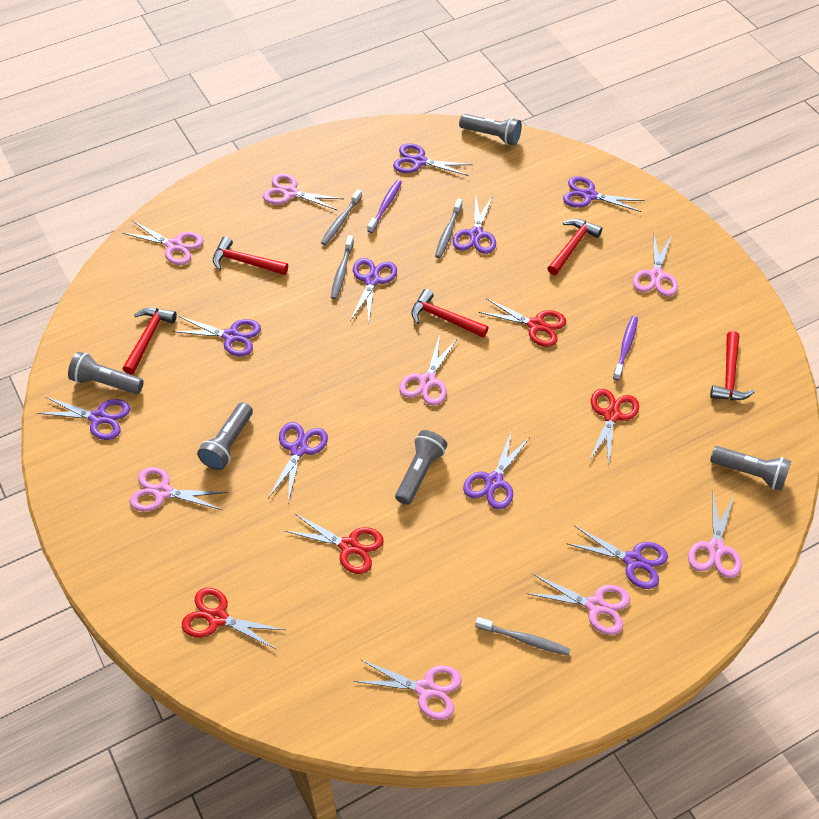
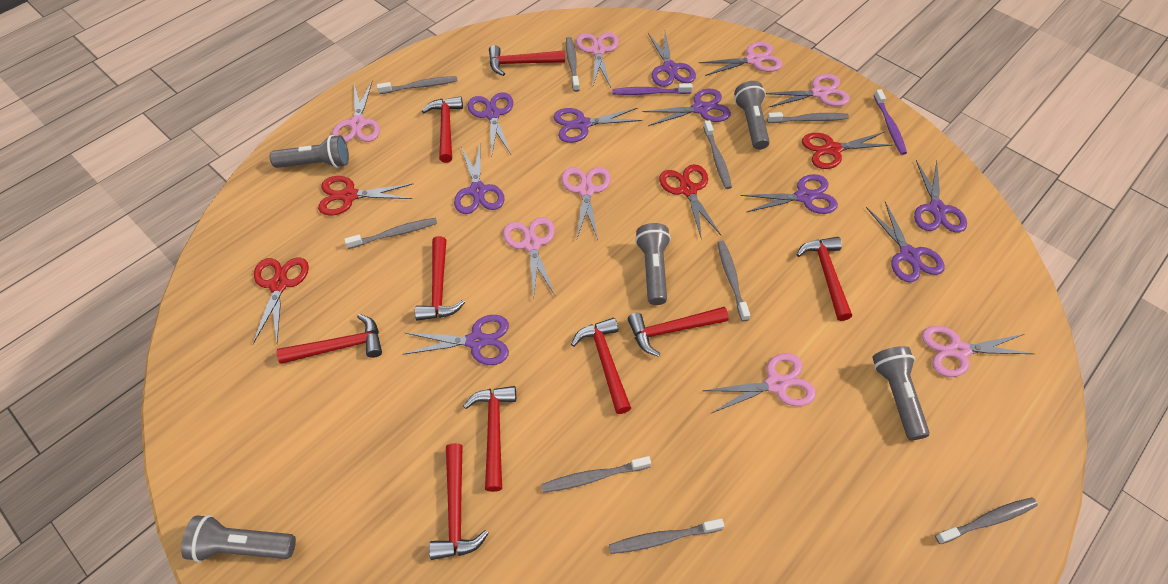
grey toothbrush: 4 -> 9
red hammer: 5 -> 9

